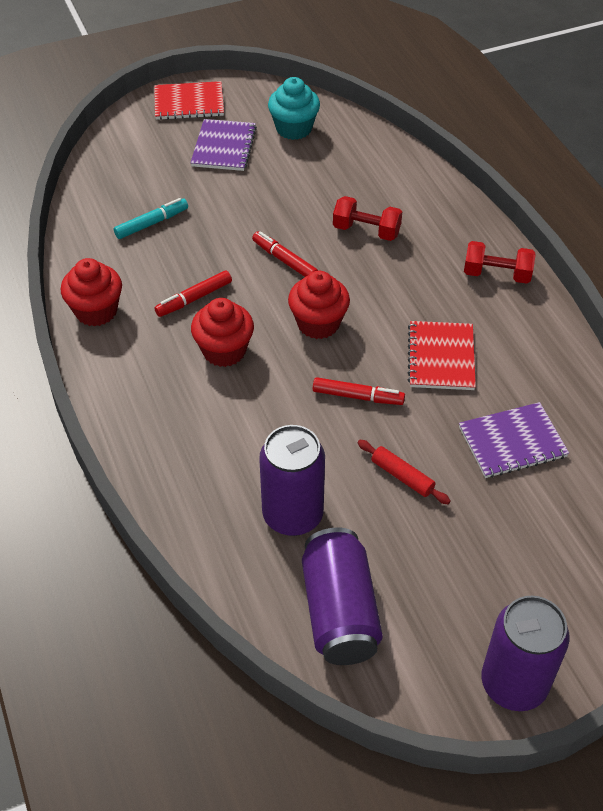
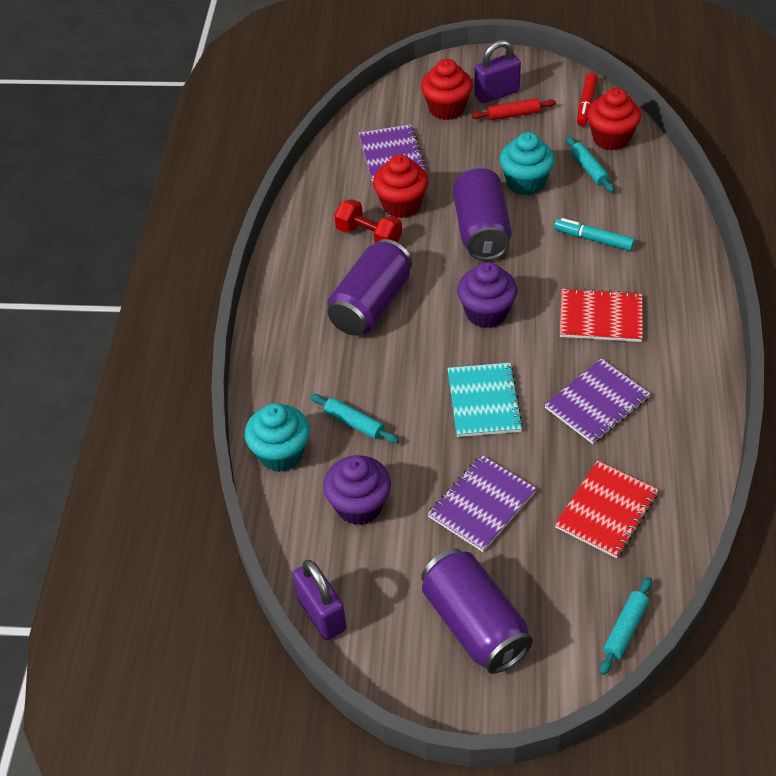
purple cupcake: 0 -> 2
purple notebook: 2 -> 3
purple padlock: 0 -> 2
red dumbbell: 2 -> 1
red marker: 3 -> 1
turquoise cupcake: 1 -> 2
turquoise notebook: 0 -> 1
turquoise rolling pin: 0 -> 3

